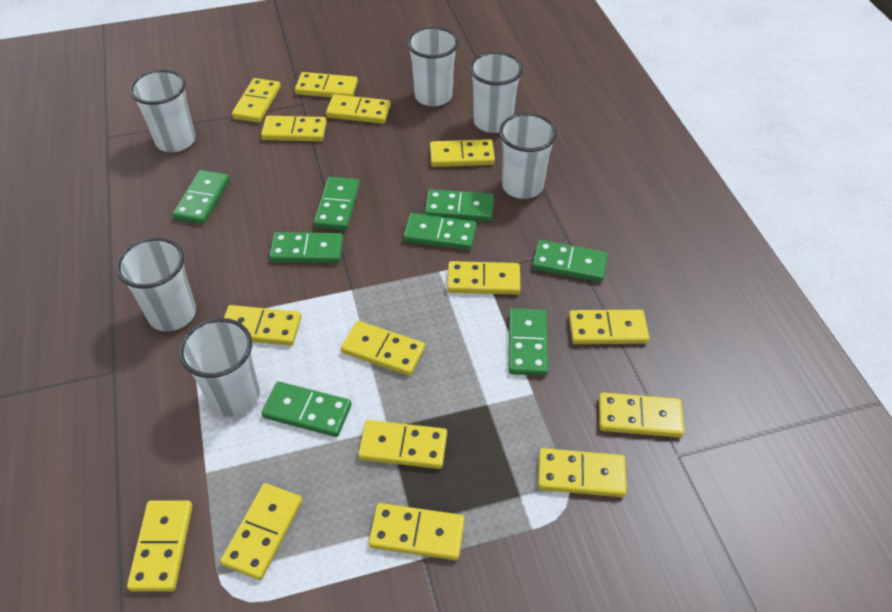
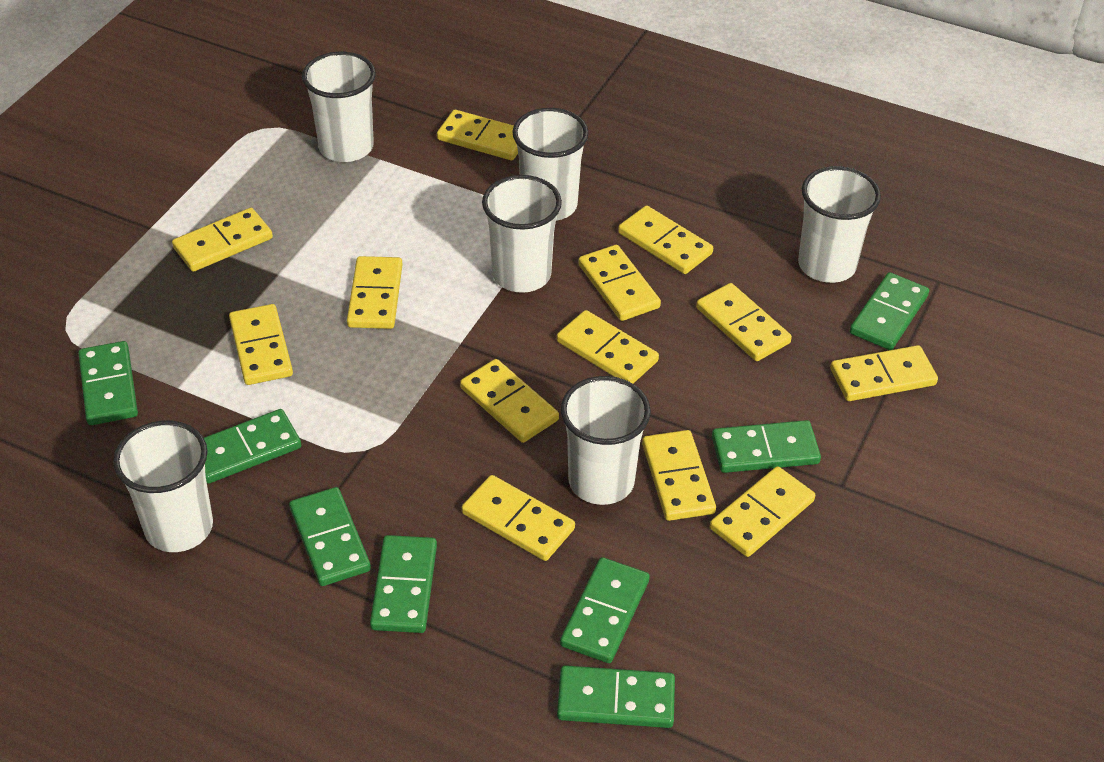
yellow domino: 15 -> 13

